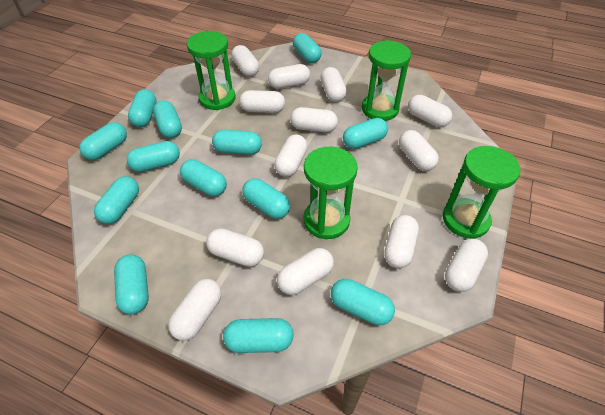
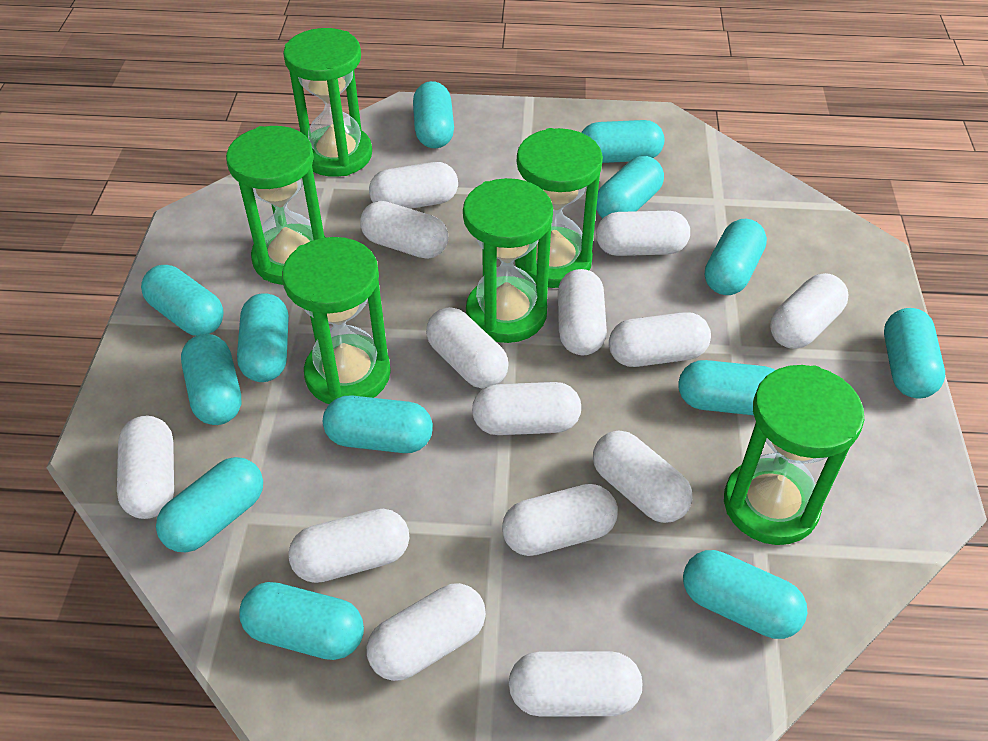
green hourglass: 4 -> 6
white capsule: 13 -> 14

